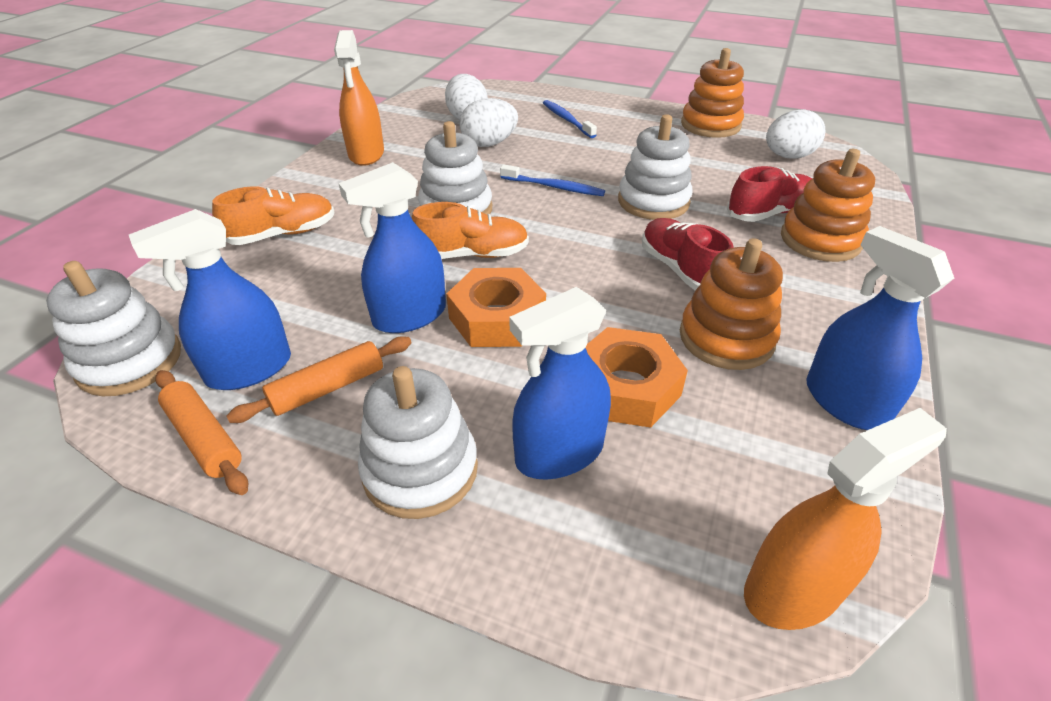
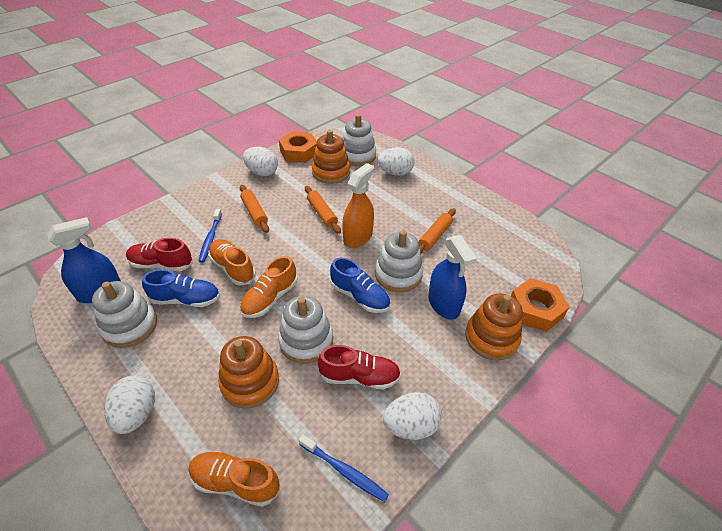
blue shoe: 0 -> 2
blue spray bottle: 4 -> 2
orange rolling pin: 2 -> 3
orange shoe: 2 -> 3
orange spray bottle: 2 -> 1
white egg: 3 -> 4

